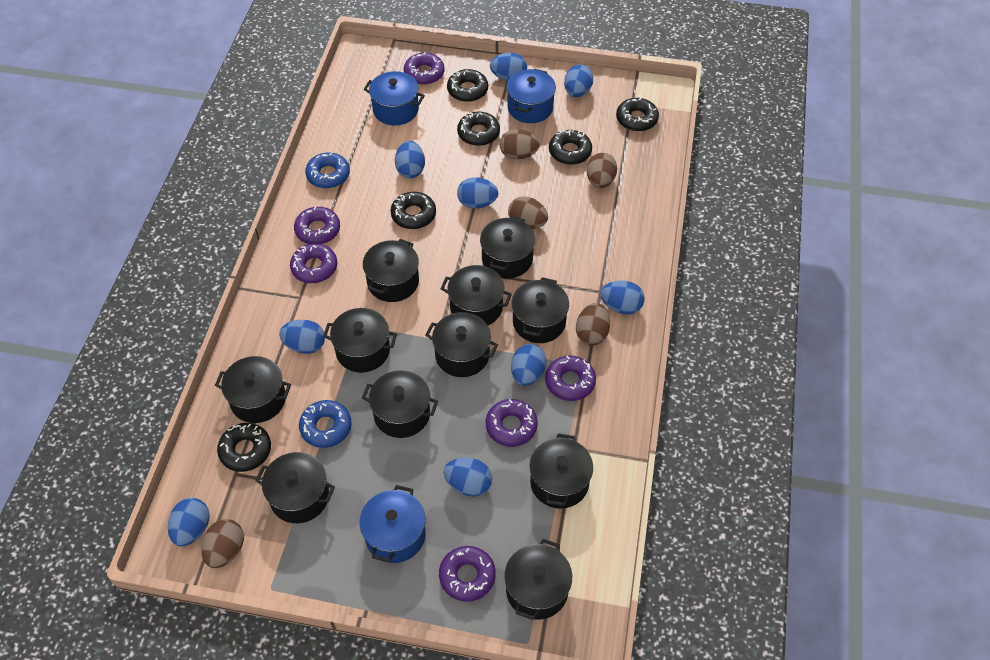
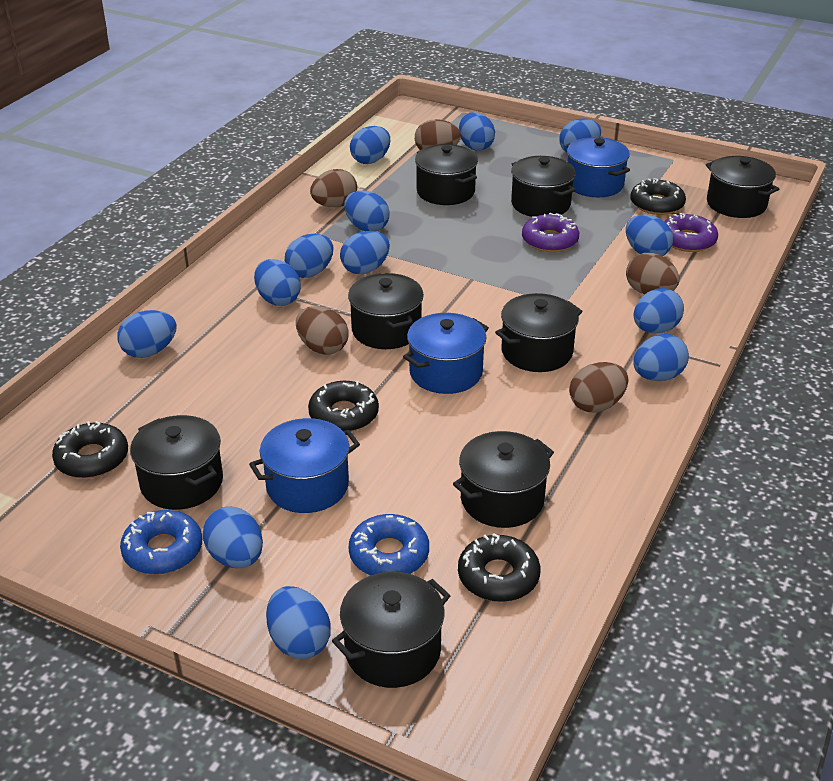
black donut: 6 -> 4
black pot: 11 -> 8
blue egg: 9 -> 13
purple donut: 6 -> 2

